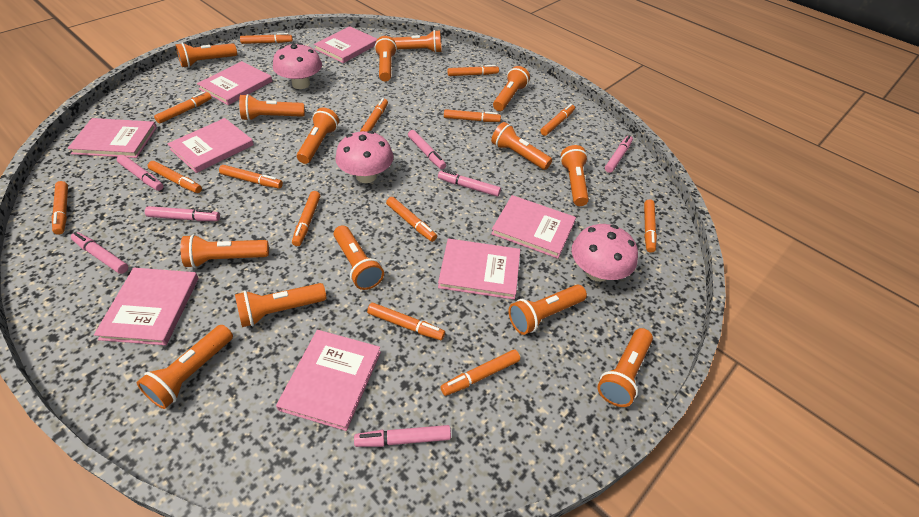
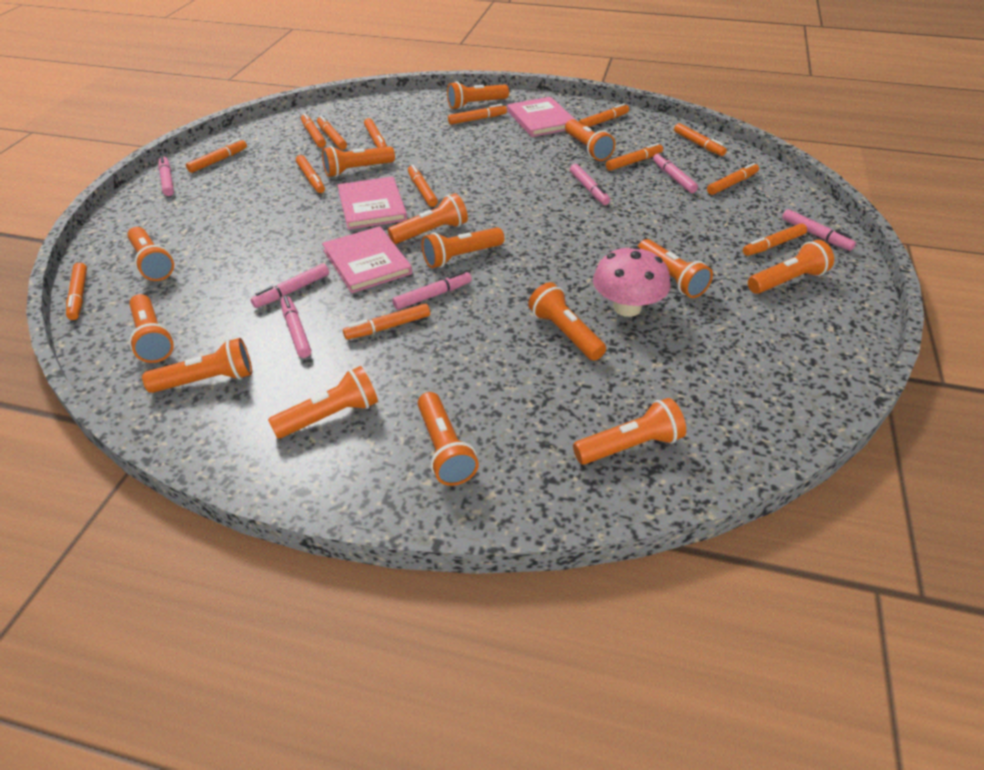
pink book: 8 -> 3
pink mushroom: 3 -> 1

